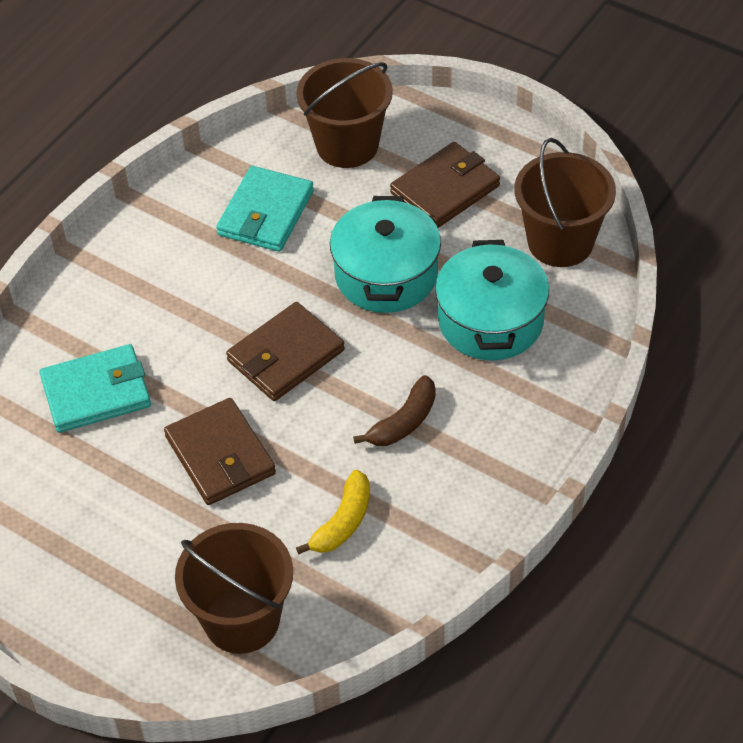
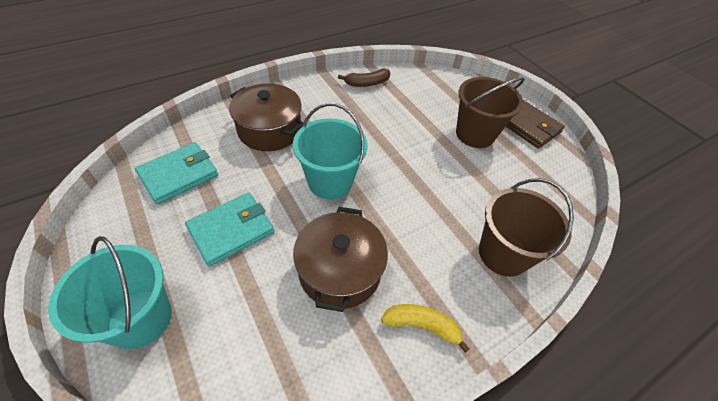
brown bucket: 3 -> 2
brown pot: 0 -> 2
brown wallet: 3 -> 1
turquoise bucket: 0 -> 2
turquoise pot: 2 -> 0

